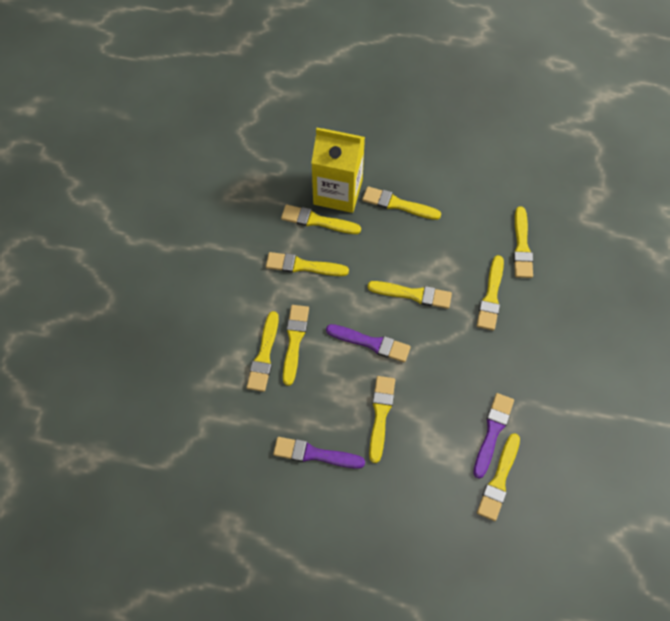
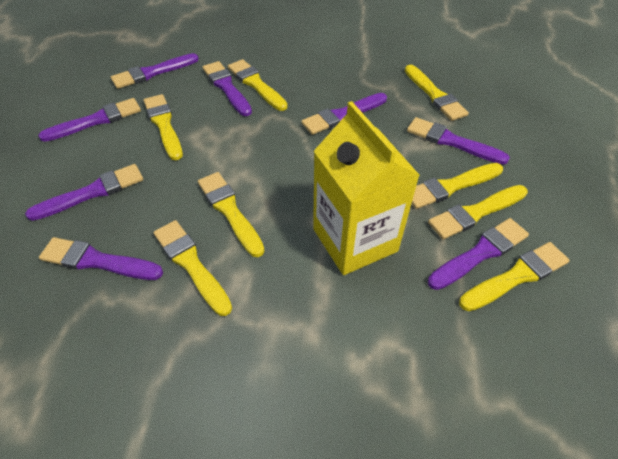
purple brush: 3 -> 8
yellow brush: 10 -> 8

